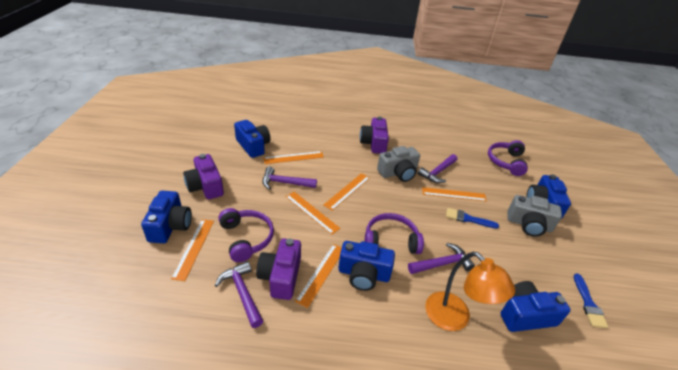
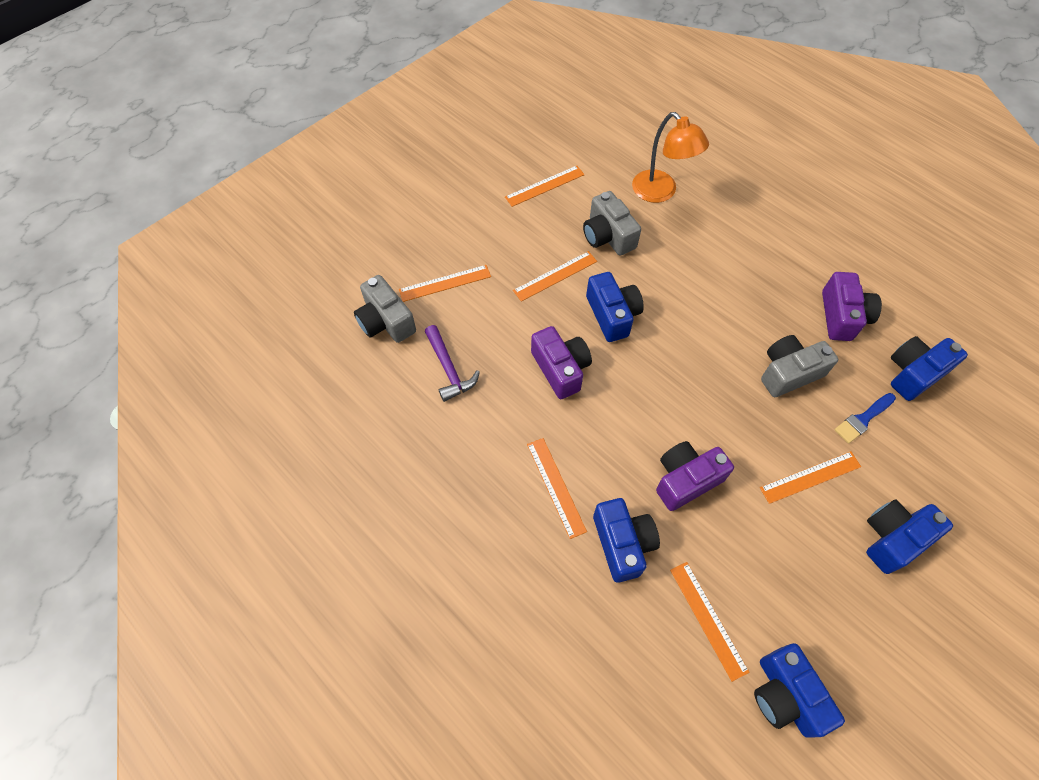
blue brush: 2 -> 1
grey camera: 2 -> 3
purple hammer: 4 -> 1
purple headphones: 3 -> 0

